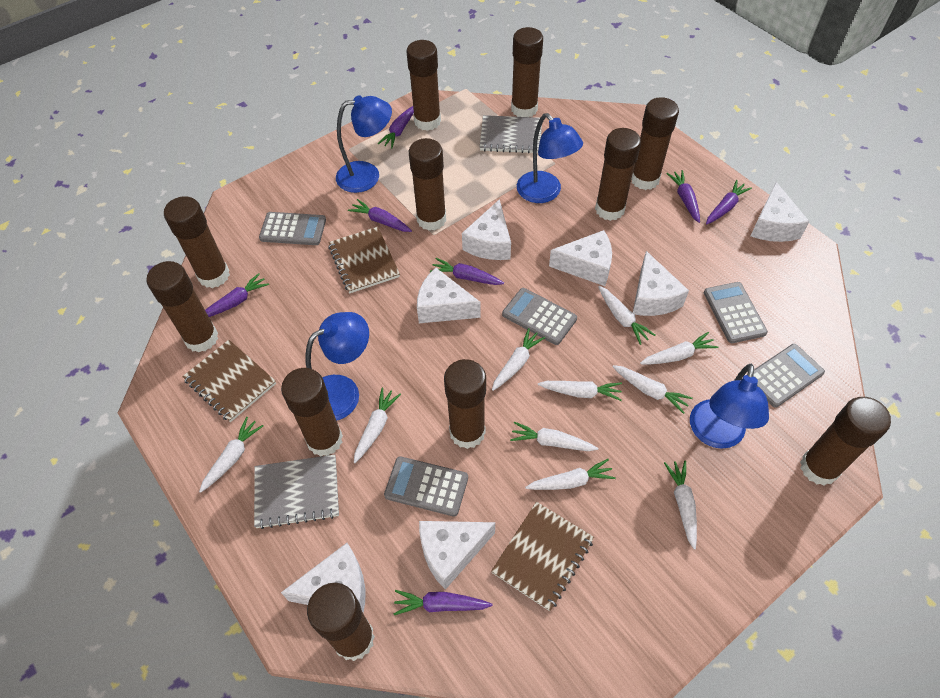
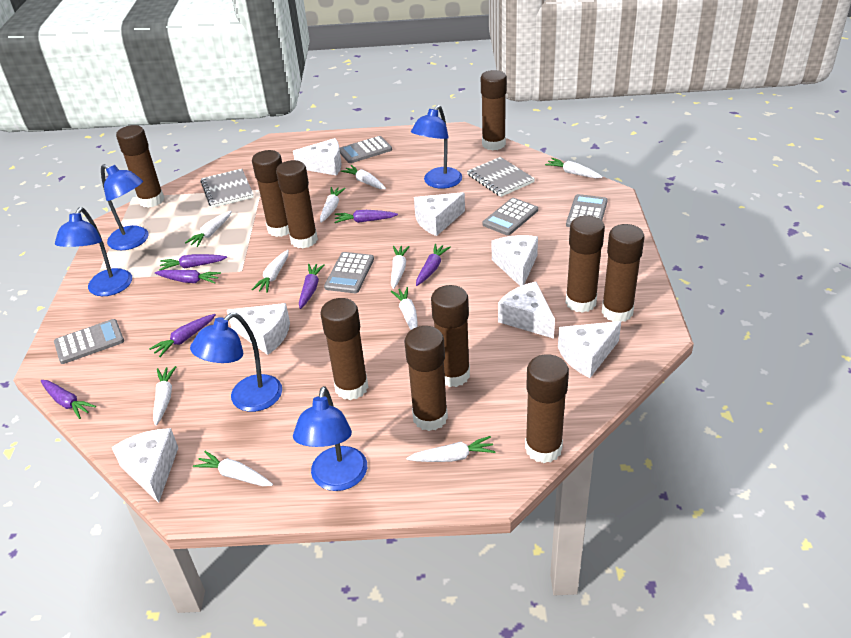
blue lamp: 4 -> 5
brown glue stick: 11 -> 10
brown notebook: 3 -> 0

